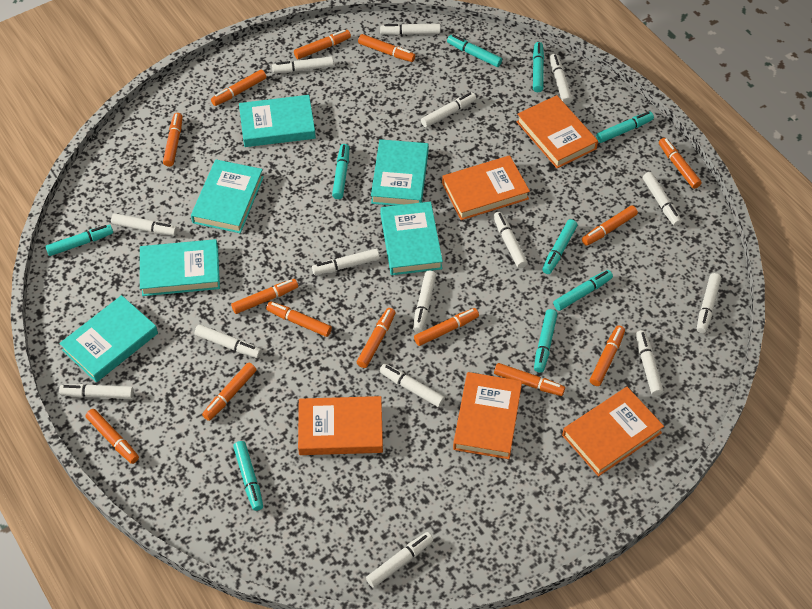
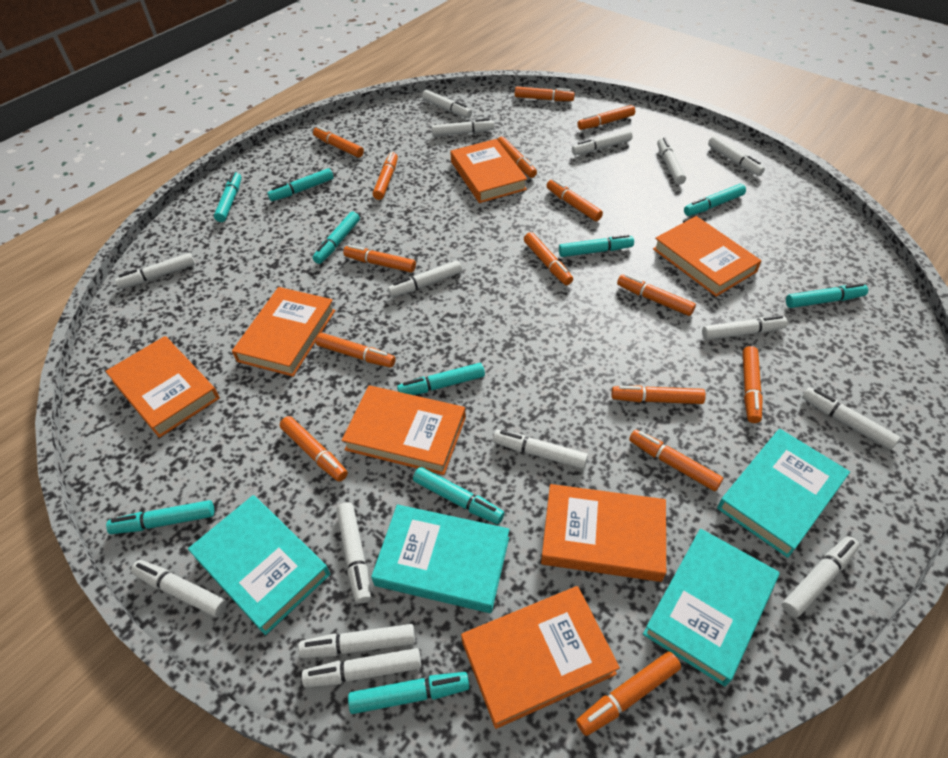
orange book: 5 -> 7
orange marker: 14 -> 15
turquoise book: 6 -> 4
turquoise marker: 9 -> 10

